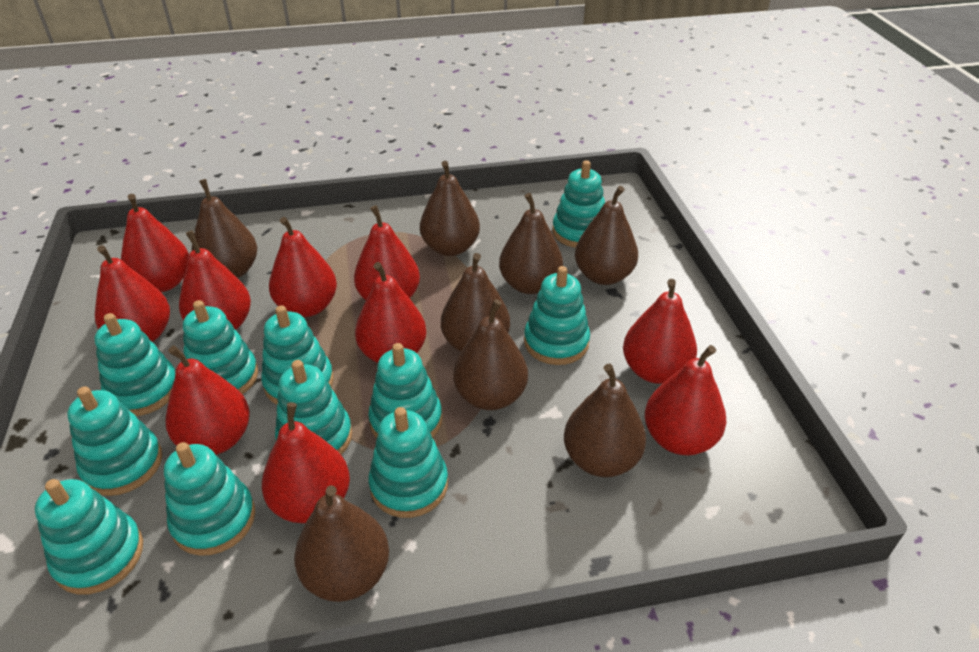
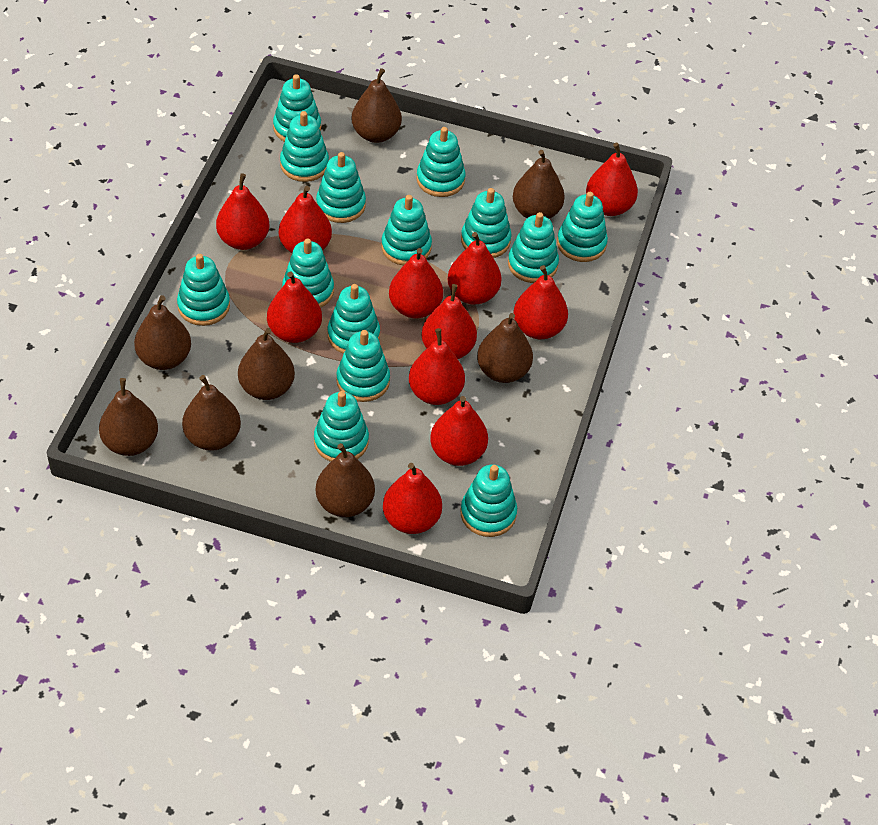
red pear: 10 -> 11
turquoise stacking toy: 11 -> 14

